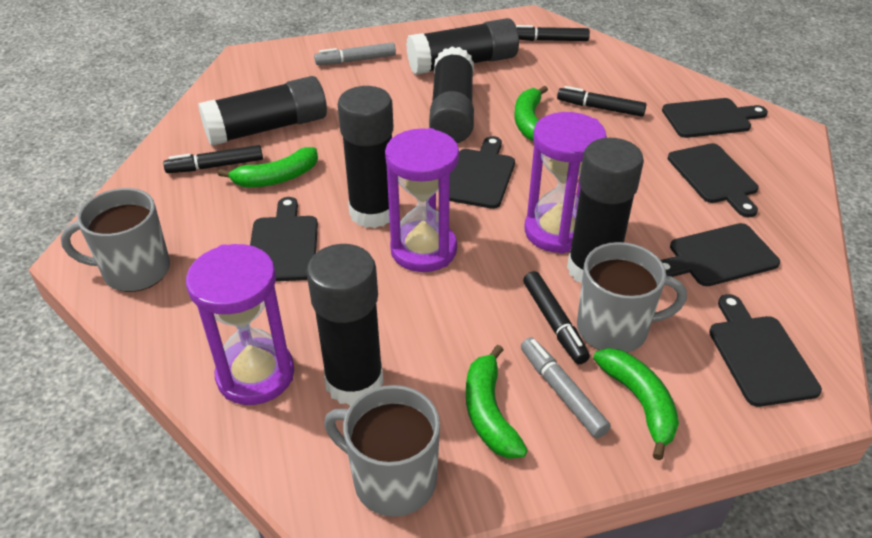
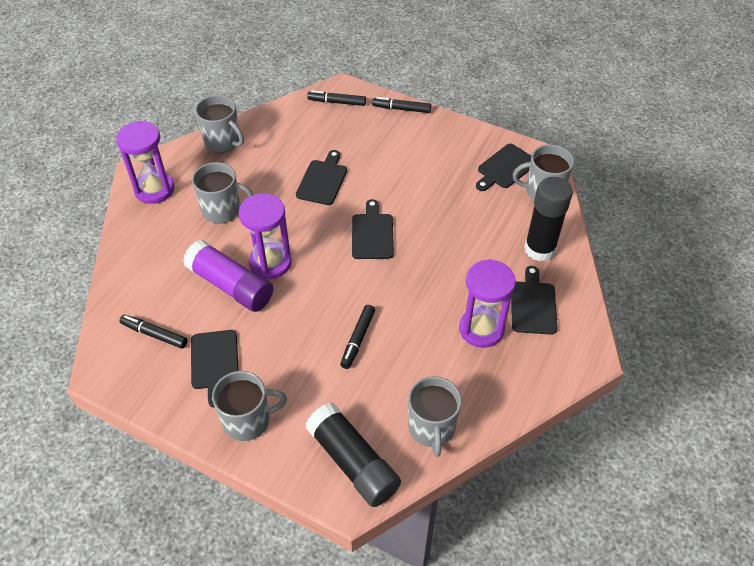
black cutting board: 6 -> 5
black glue stick: 6 -> 2
green banana: 4 -> 0
grey marker: 2 -> 0
grey mug: 3 -> 5
purple glue stick: 0 -> 1

